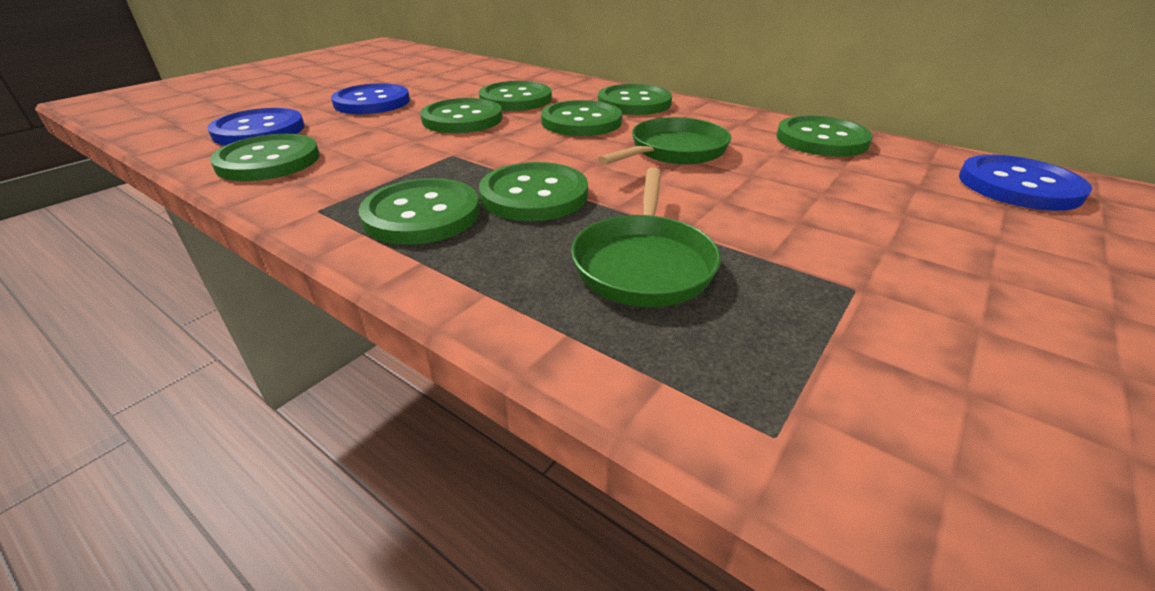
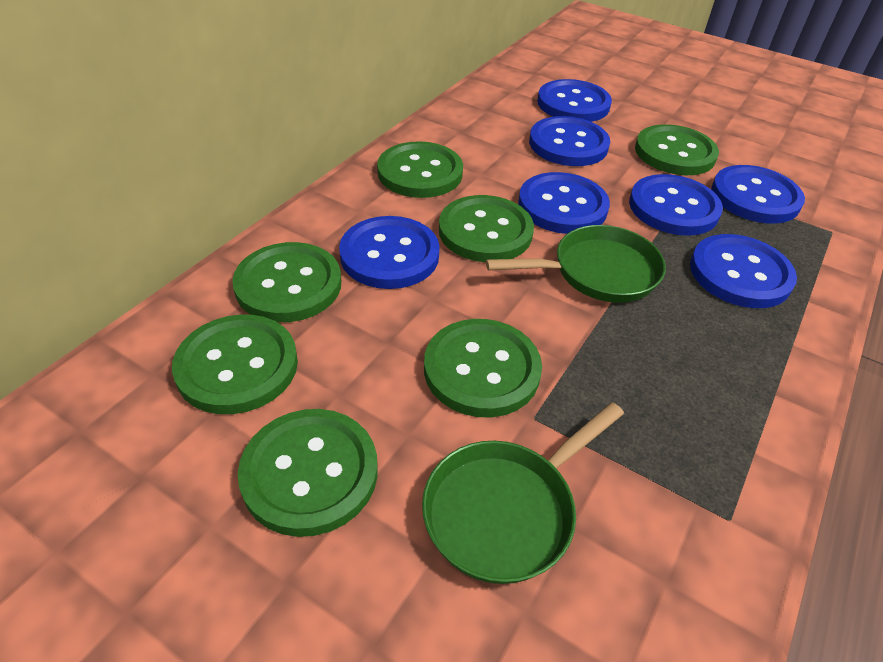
blue button: 3 -> 7
green button: 8 -> 7

